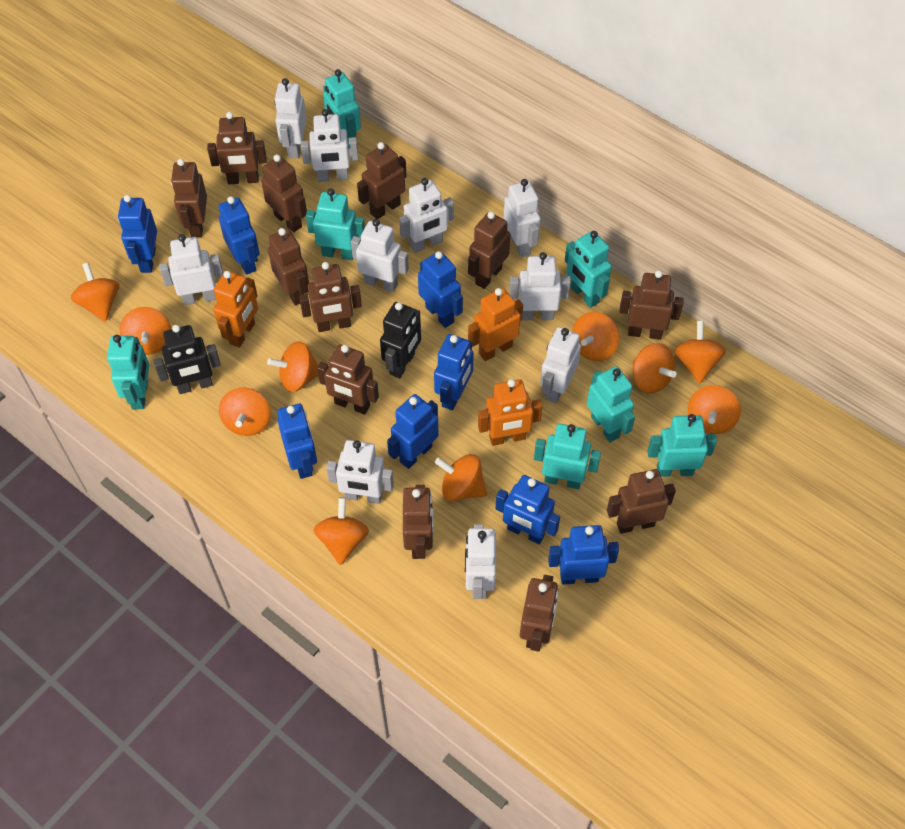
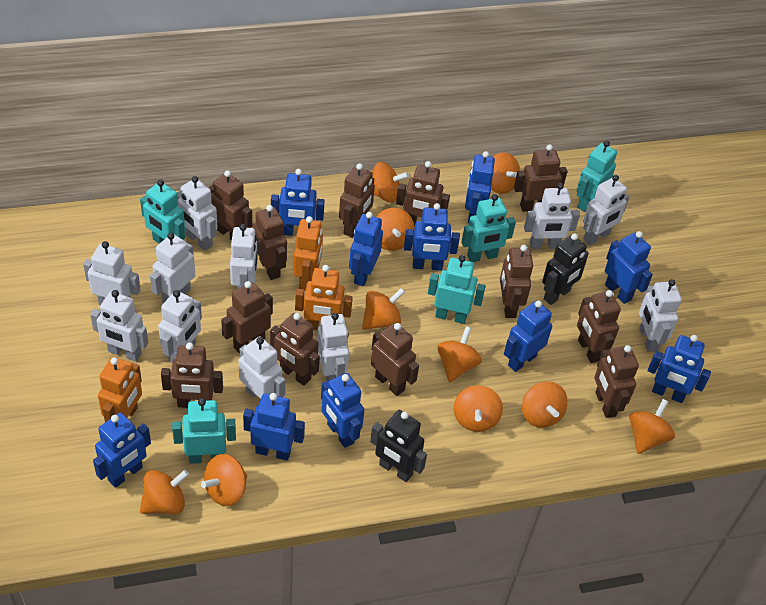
blue robot: 8 -> 10
turquoise robot: 7 -> 5
white robot: 10 -> 11

